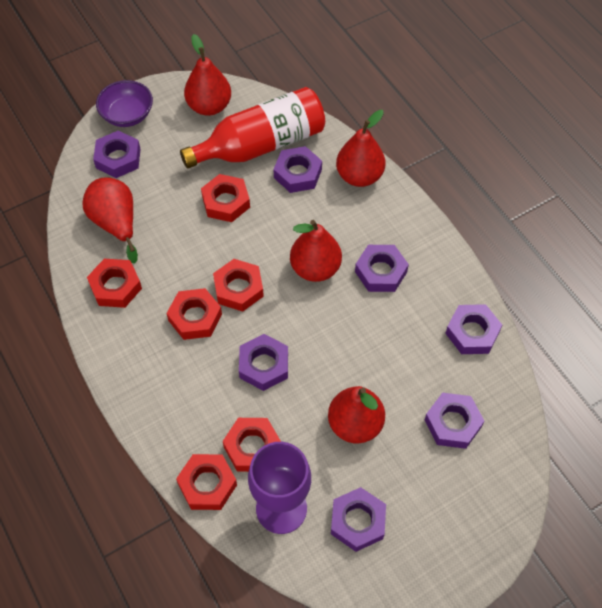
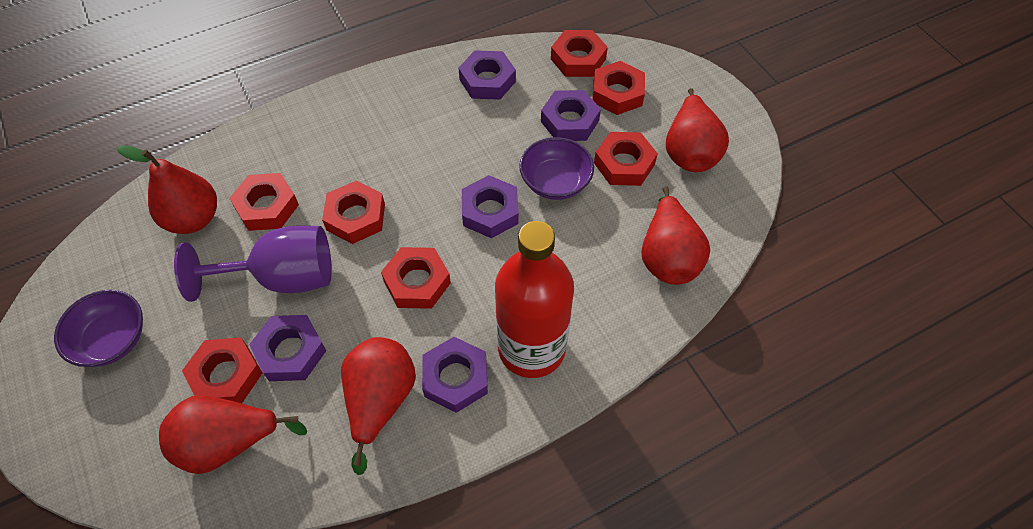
purple bowl: 1 -> 2
purple nut: 7 -> 5
red nut: 6 -> 7

